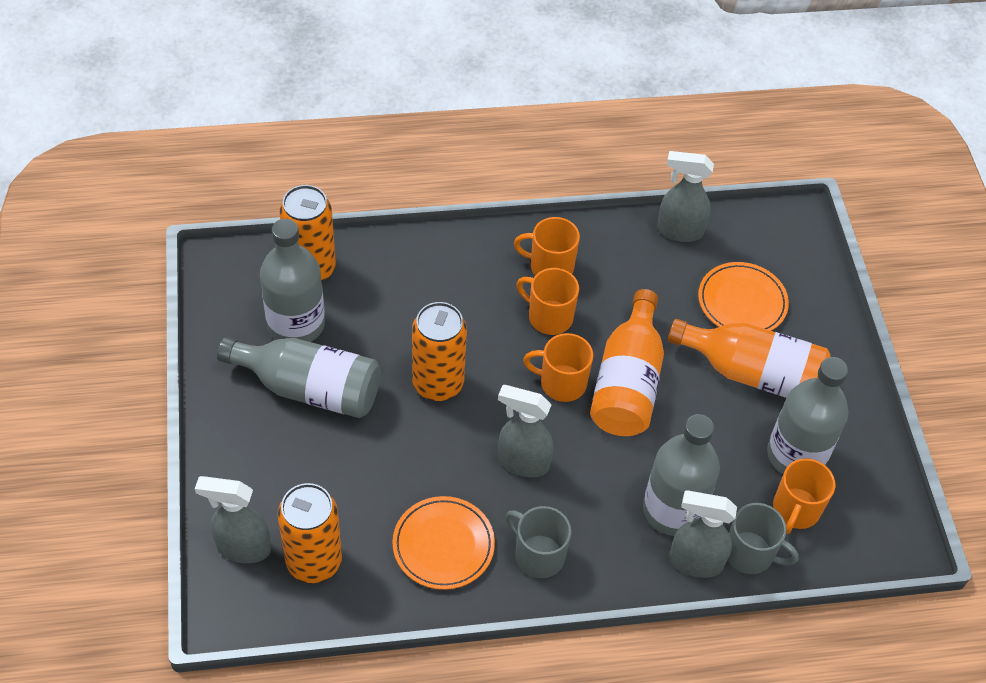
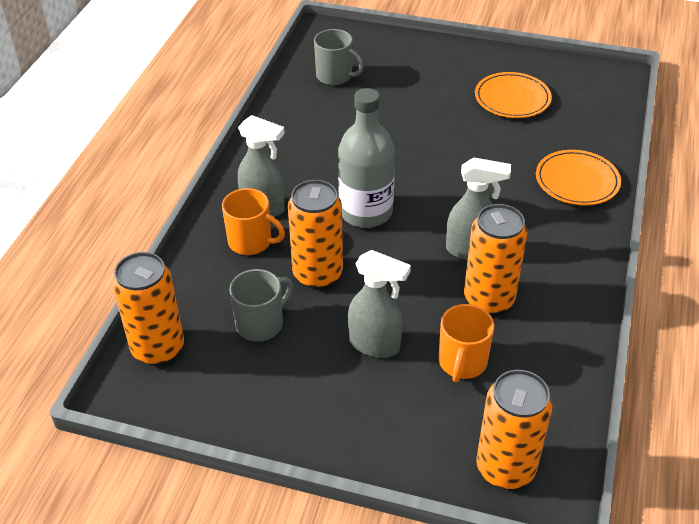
grey bottle: 4 -> 1
grey spray bottle: 4 -> 3
orange bottle: 2 -> 0
orange can: 3 -> 4
orange mug: 4 -> 2

